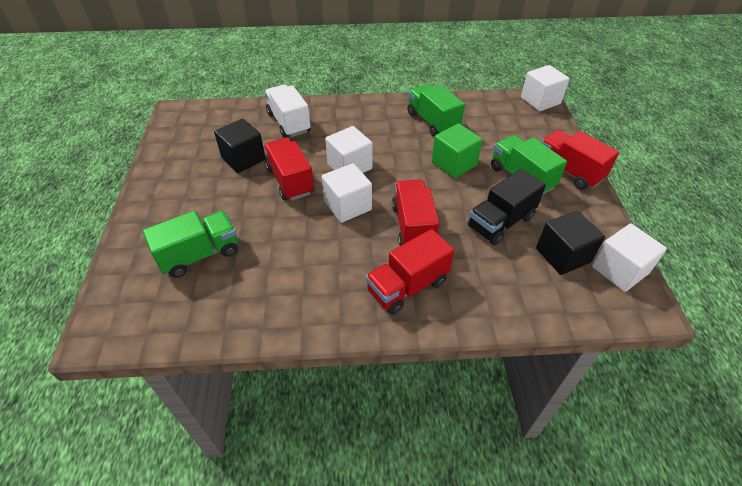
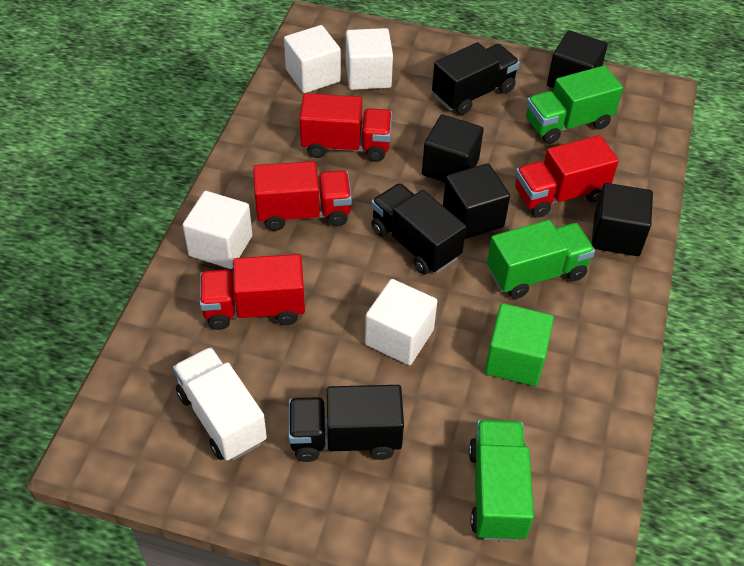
black cube: 2 -> 4
black truck: 1 -> 3

